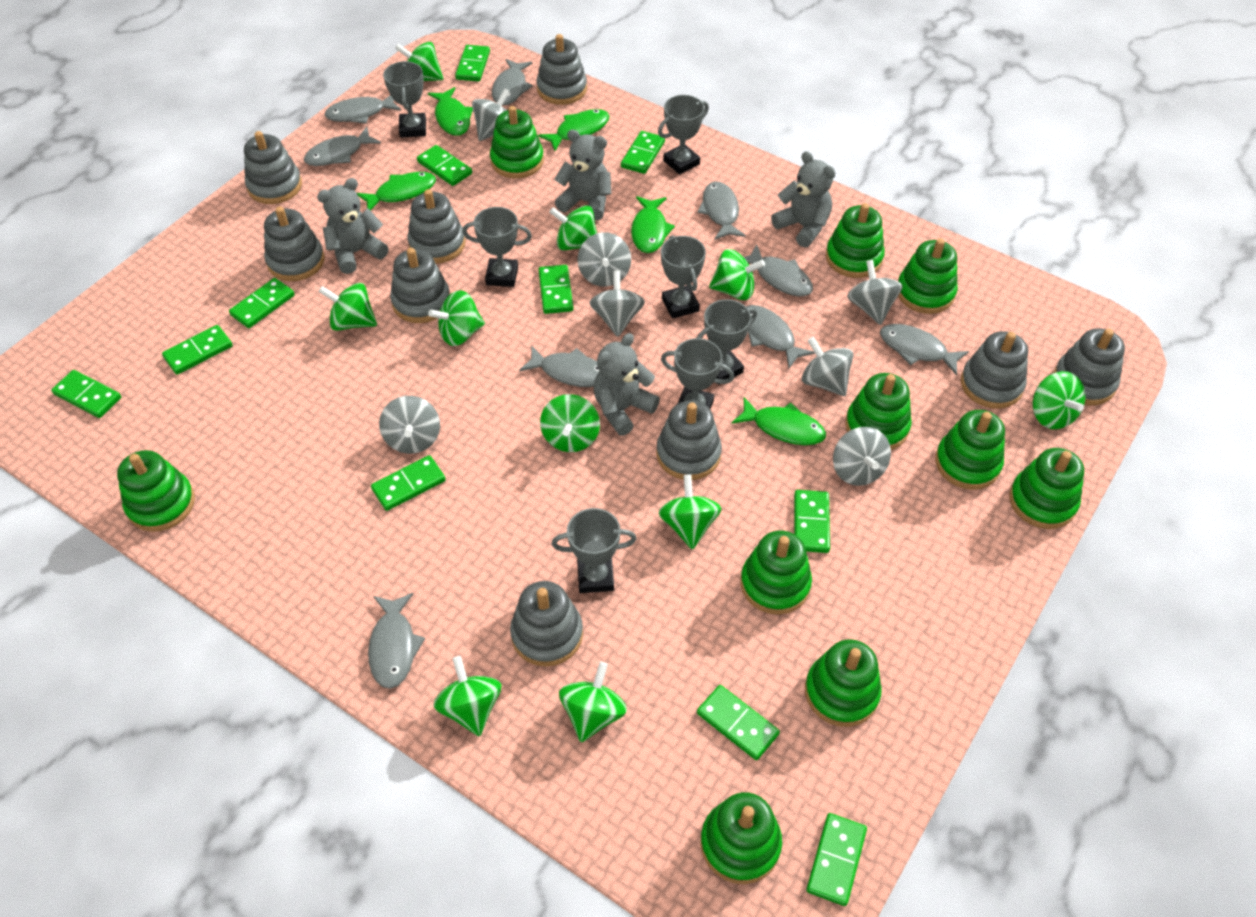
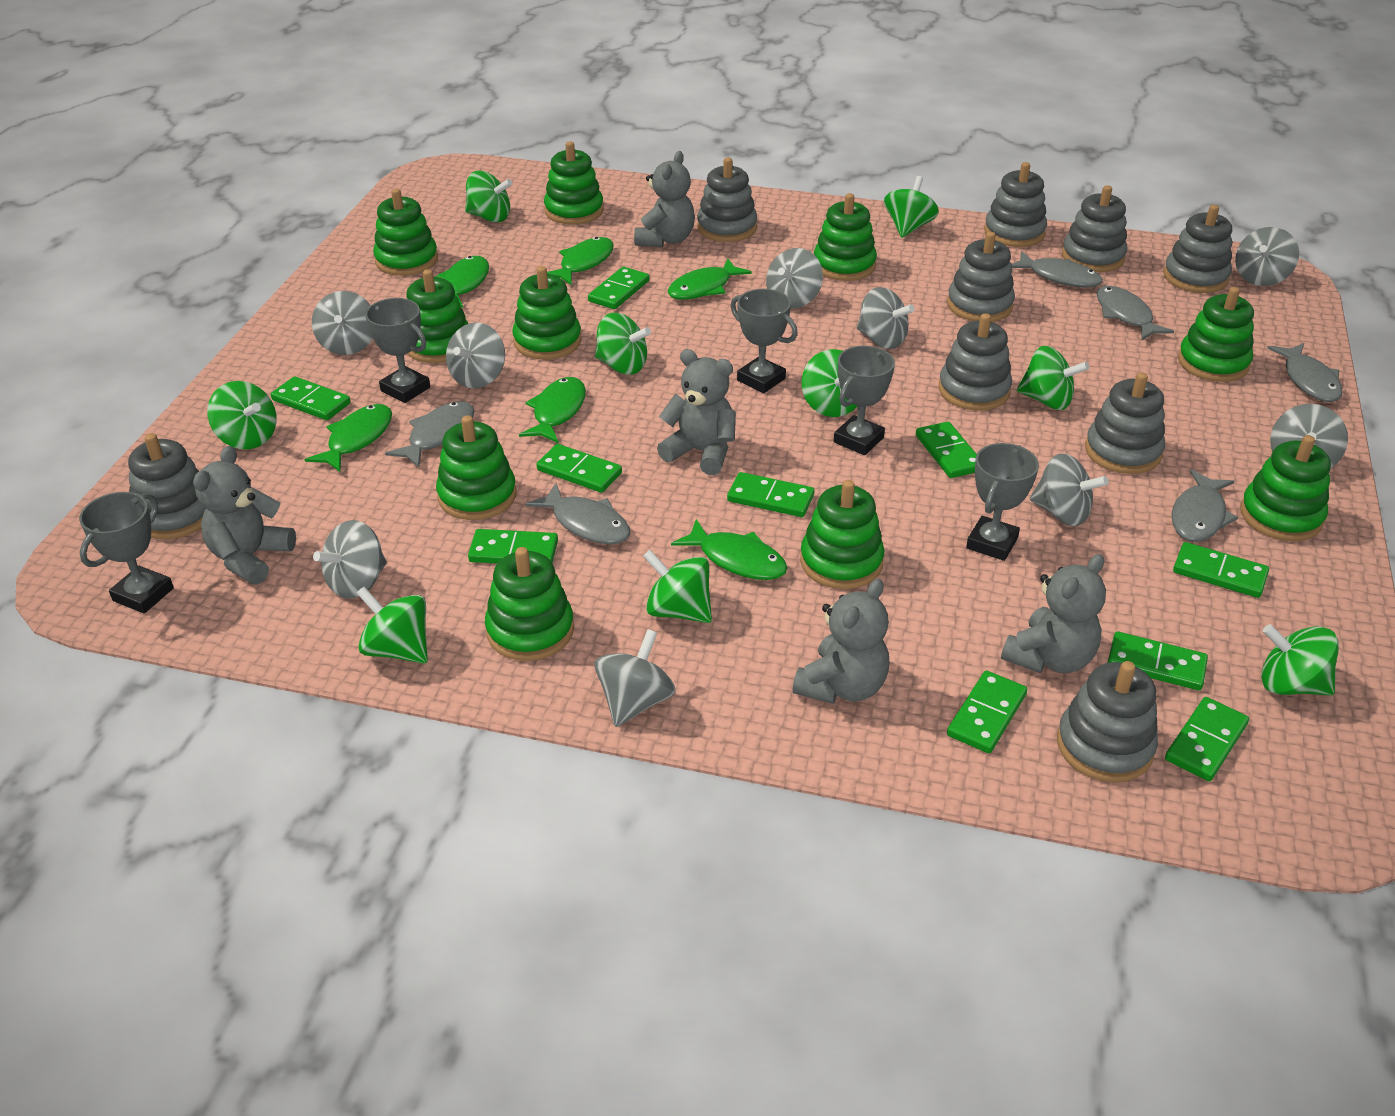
green domino: 11 -> 10
green fish: 5 -> 6
green spinning top: 10 -> 9
grey fish: 9 -> 6
grey spinning top: 7 -> 9
grey teddy bear: 4 -> 5
grey trophy: 7 -> 5

